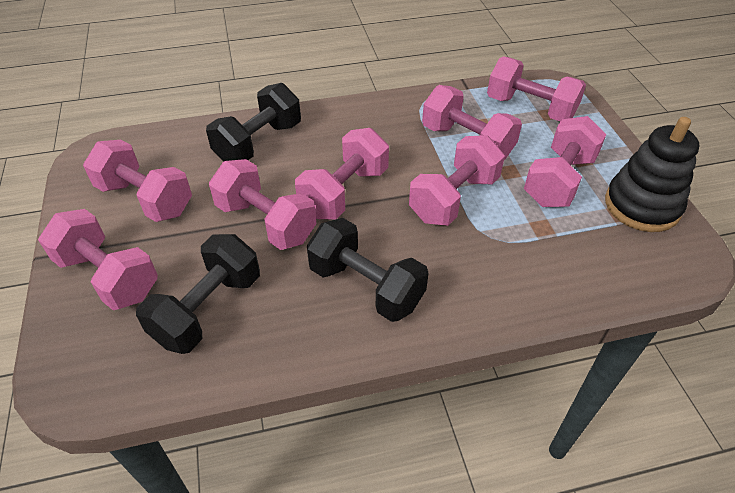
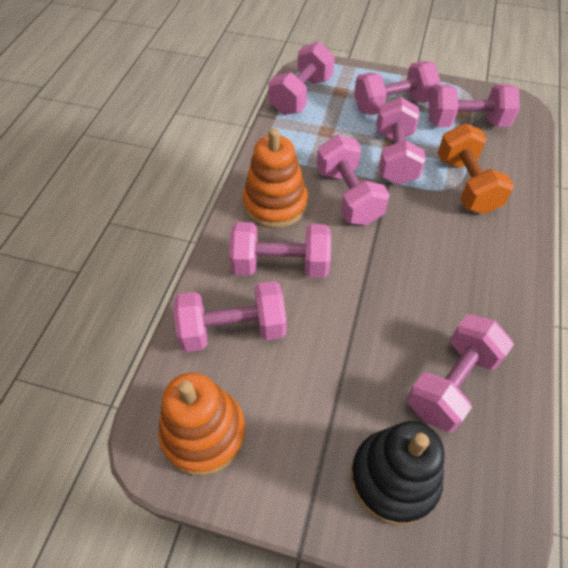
black dumbbell: 3 -> 0
orange dumbbell: 0 -> 1
orange stacking toy: 0 -> 2

